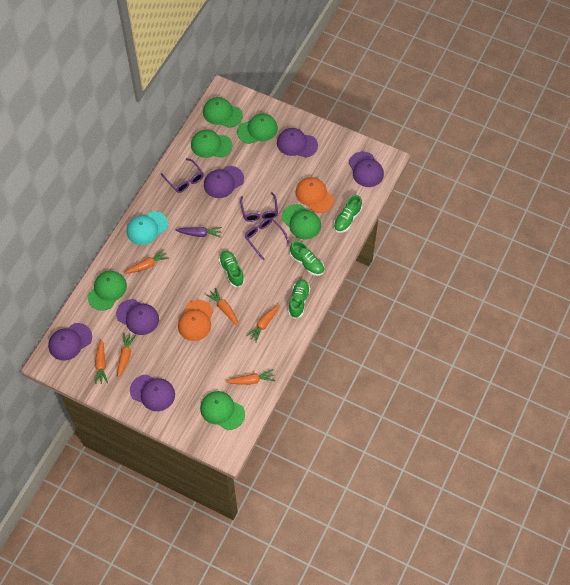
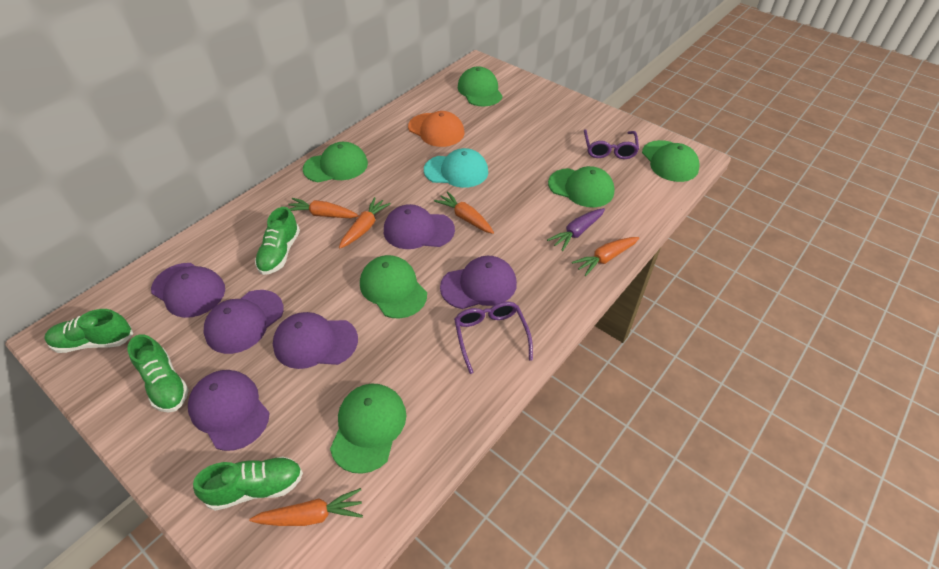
orange cap: 2 -> 1
orange carrot: 6 -> 5
purple glasses: 3 -> 2

